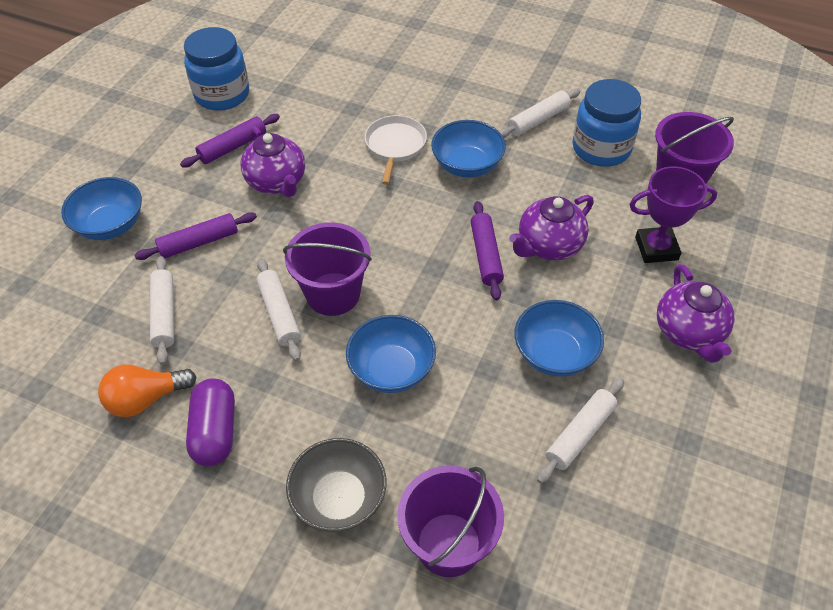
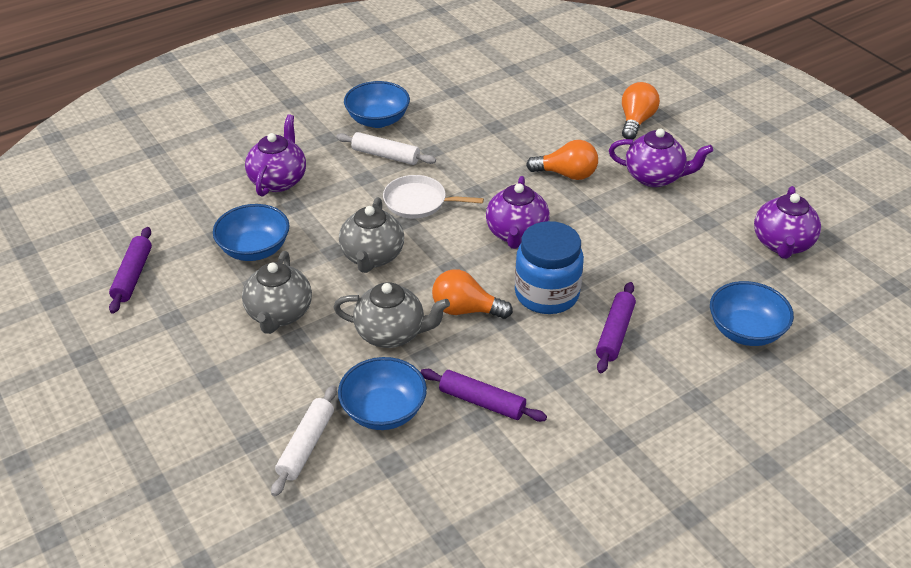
blue jar: 2 -> 1
grey bowl: 1 -> 0
grey teapot: 0 -> 3
orange light bulb: 1 -> 3
purple bucket: 3 -> 0
purple capsule: 1 -> 0
purple teapot: 3 -> 4
purple trophy: 1 -> 0
white rolling pin: 4 -> 2

